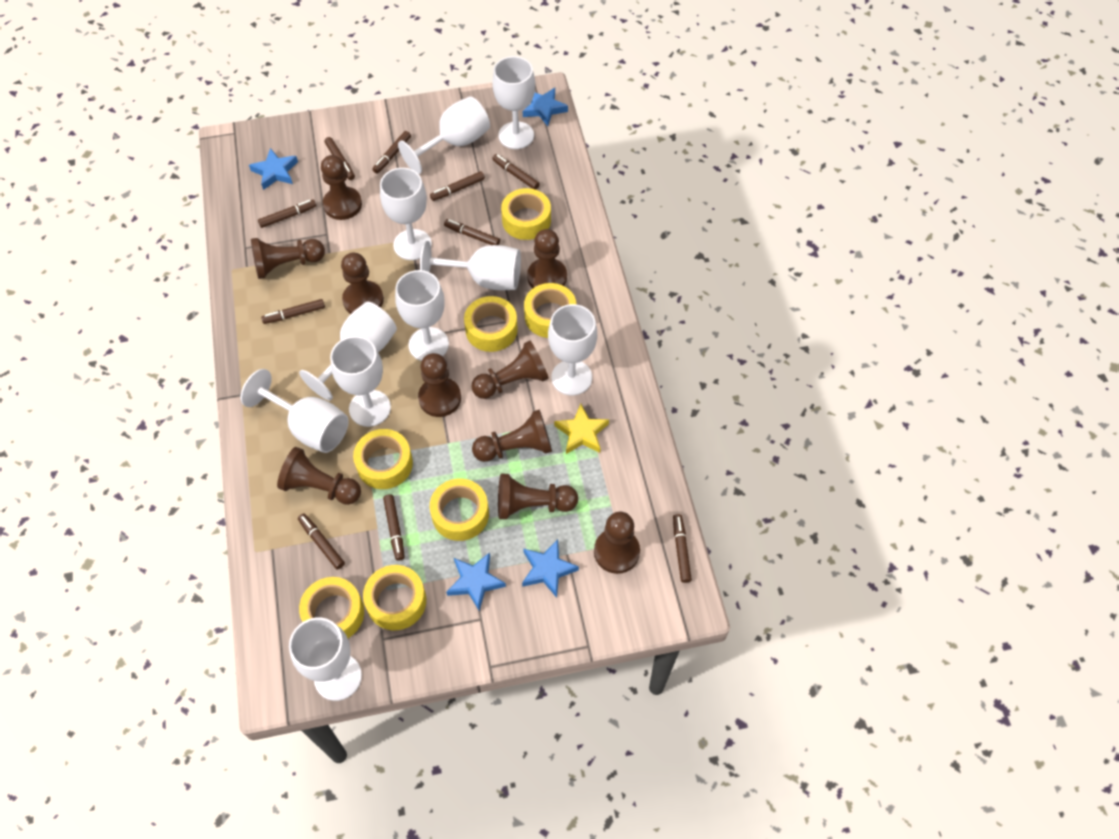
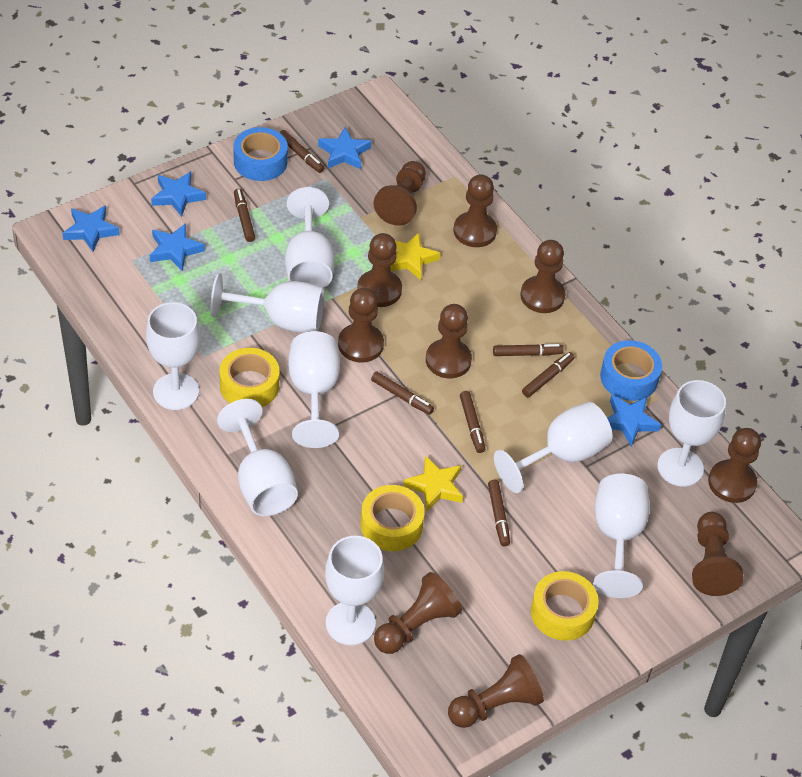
blue star: 4 -> 5
blue tape: 0 -> 2
brown marker: 10 -> 7
white goblet: 10 -> 9
yellow star: 1 -> 2
yellow tape: 7 -> 3

